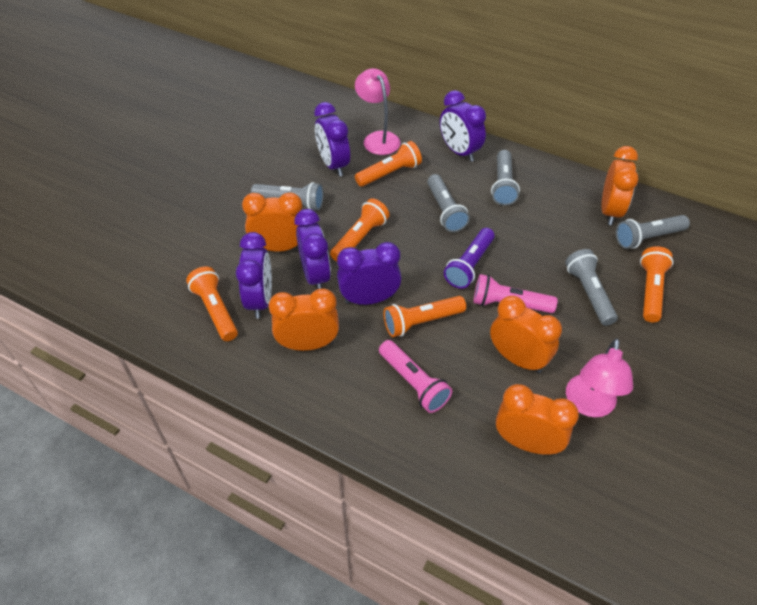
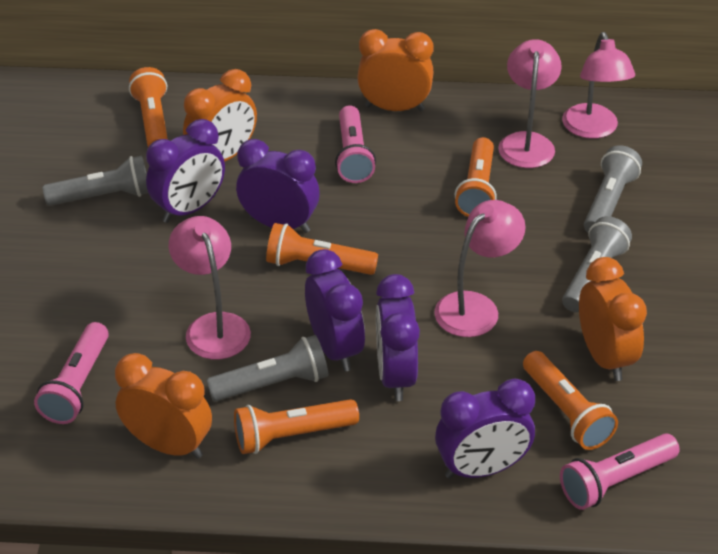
grey flashlight: 5 -> 4
orange clock: 5 -> 4
pink flashlight: 2 -> 3
pink lamp: 2 -> 4
purple flashlight: 1 -> 0

